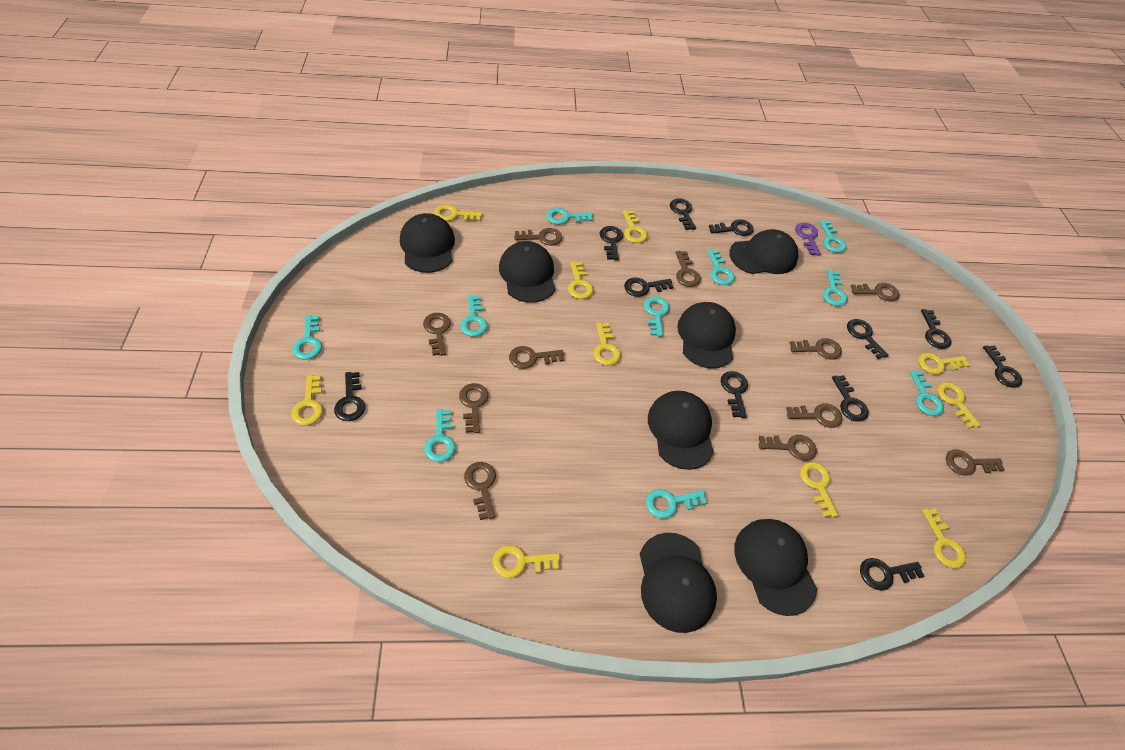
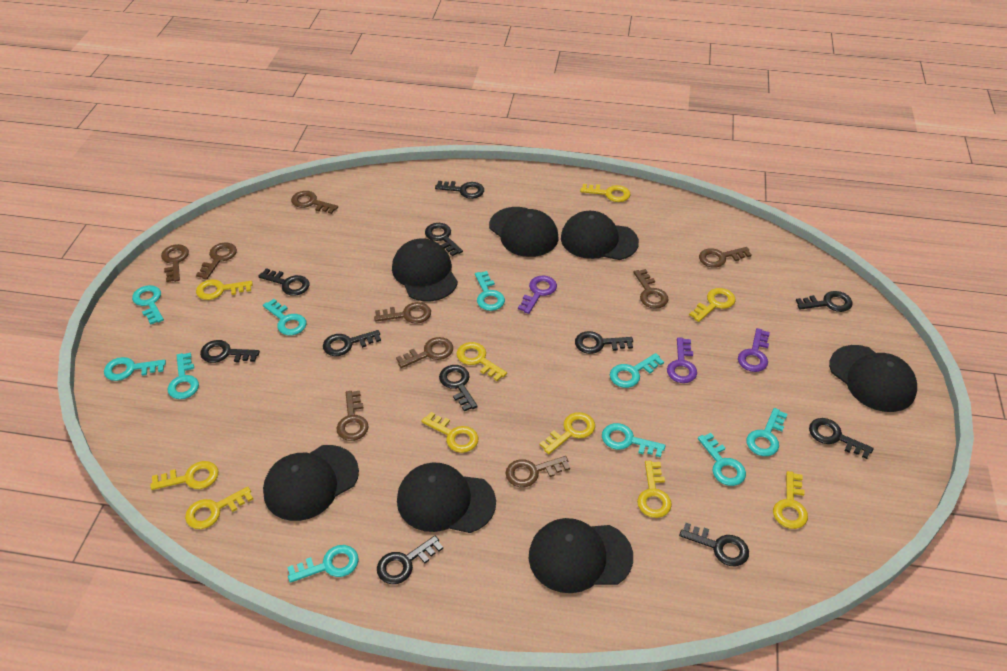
brown key: 11 -> 9
purple key: 1 -> 3

